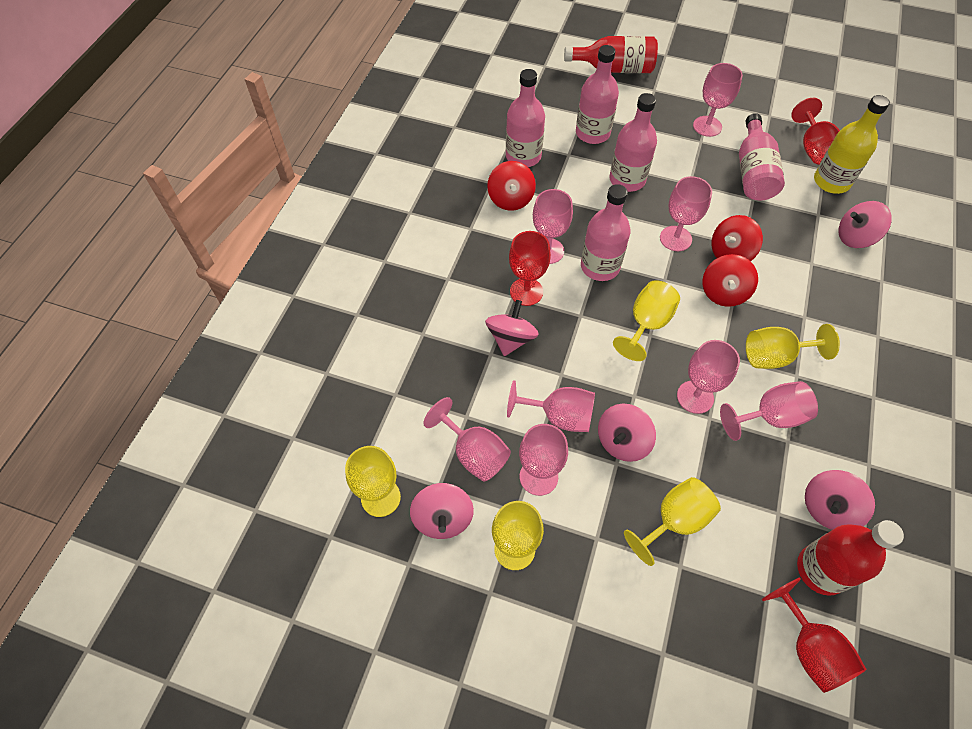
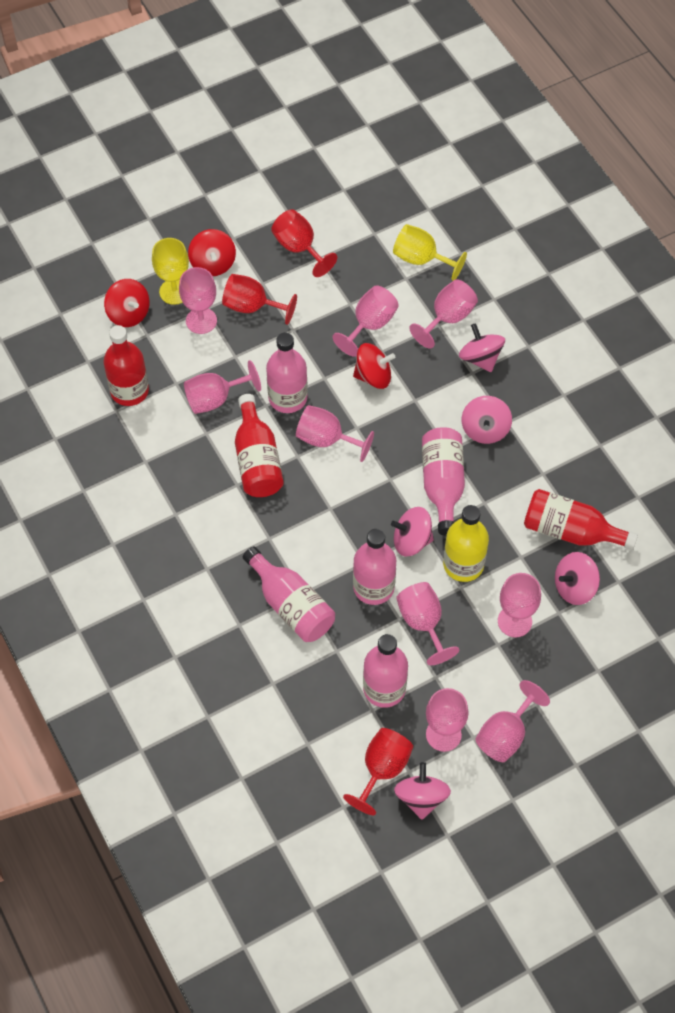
pink goblet: 8 -> 9
red bottle: 2 -> 3
yellow goblet: 5 -> 2

